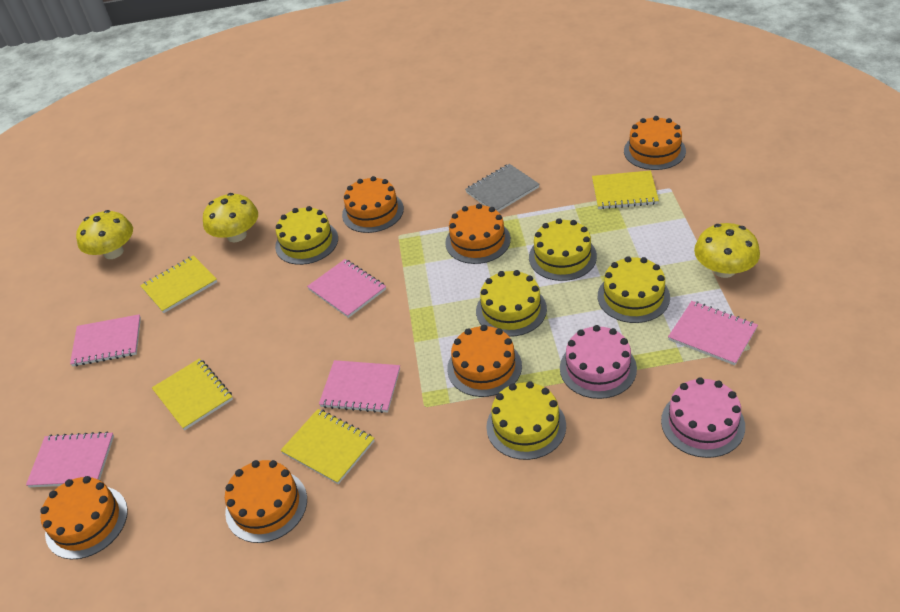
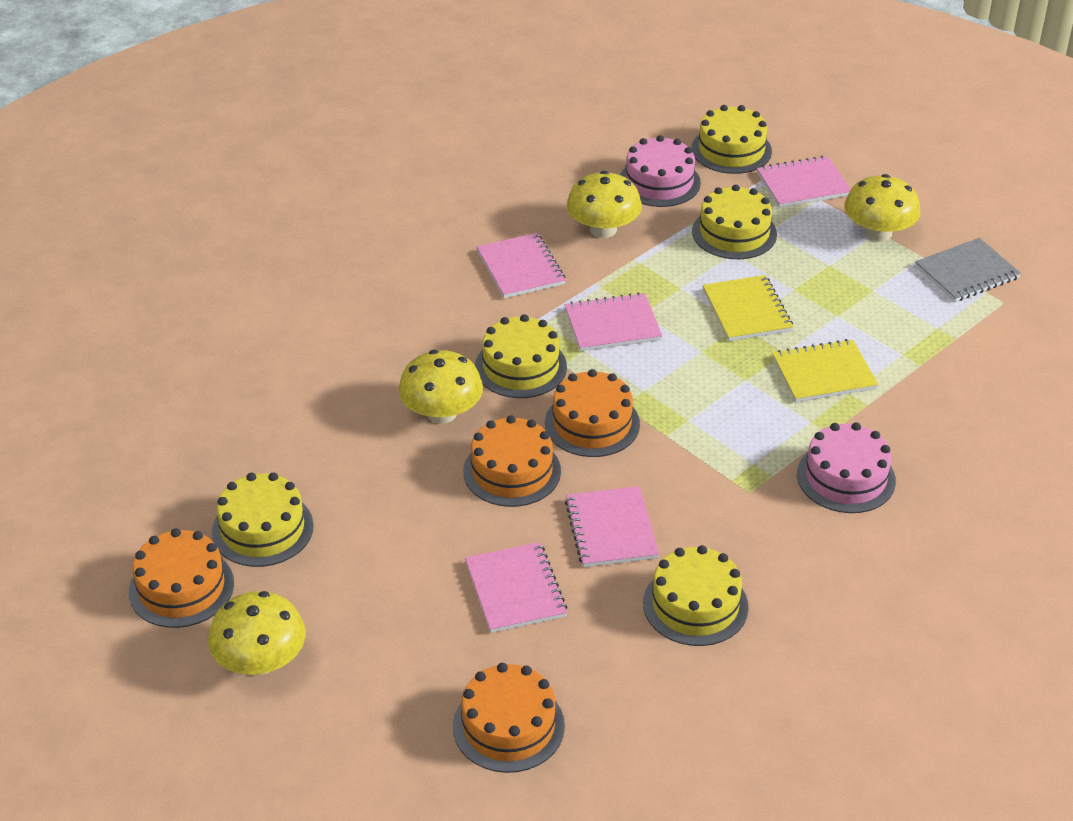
orange cake: 6 -> 4
yellow mushroom: 3 -> 4
yellow notebook: 4 -> 2

